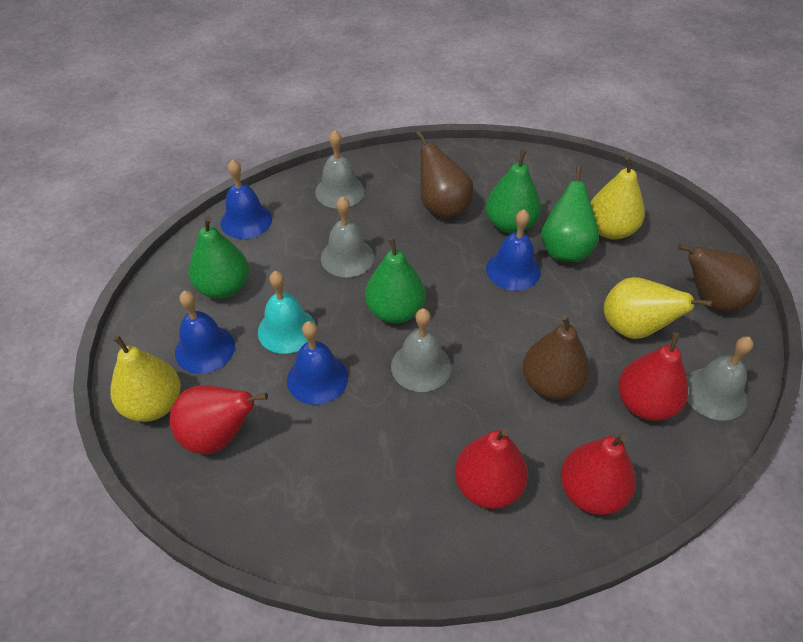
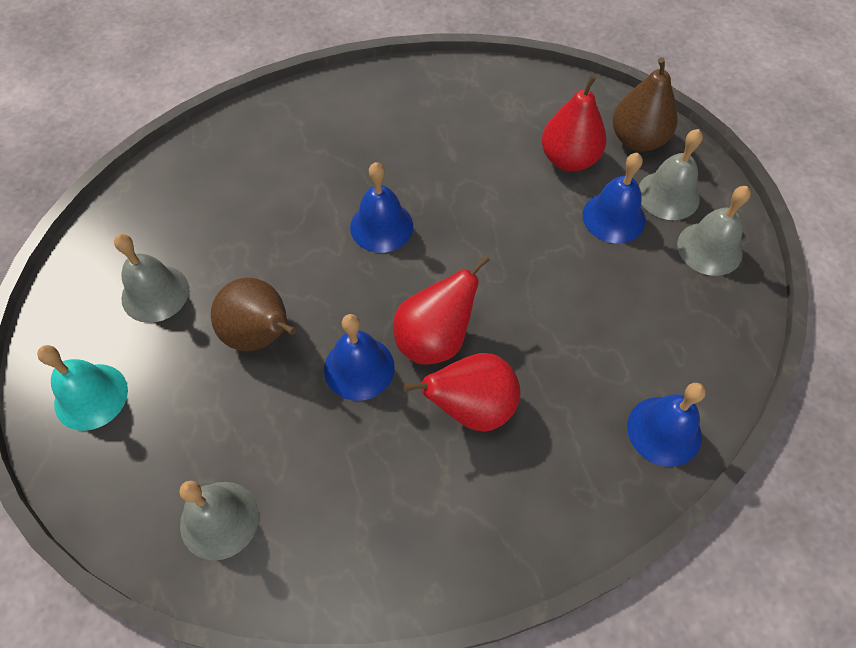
brown pear: 3 -> 2
green pear: 4 -> 0
red pear: 4 -> 3
yellow pear: 3 -> 0

